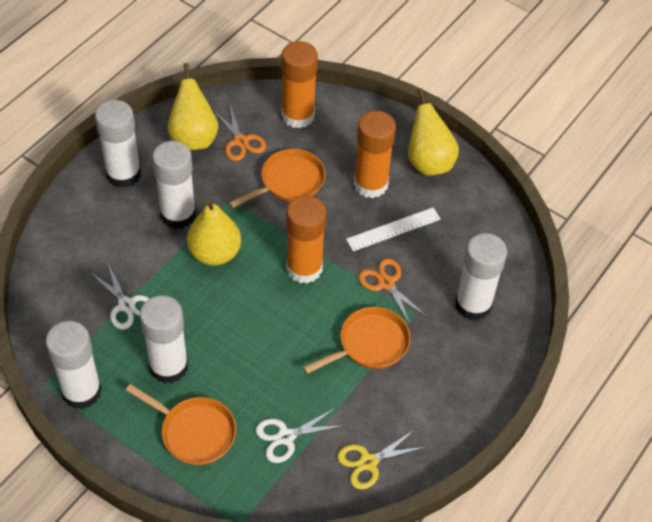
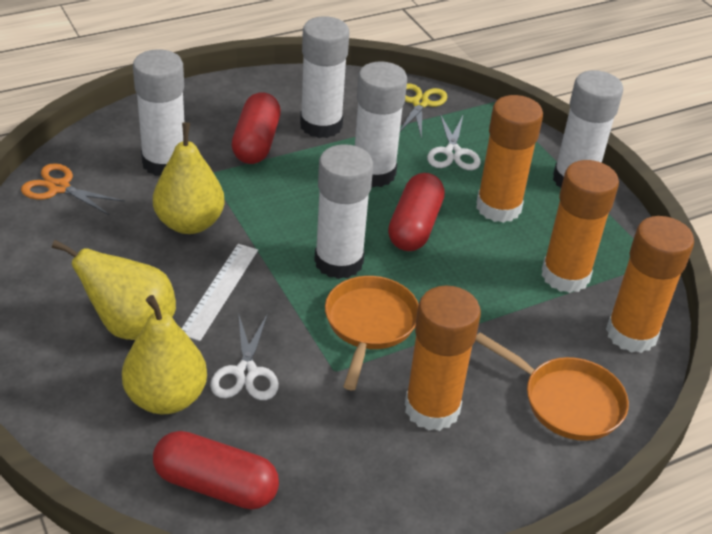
orange glue stick: 3 -> 4
orange pan: 3 -> 2
orange scissors: 2 -> 1
red capsule: 0 -> 3

